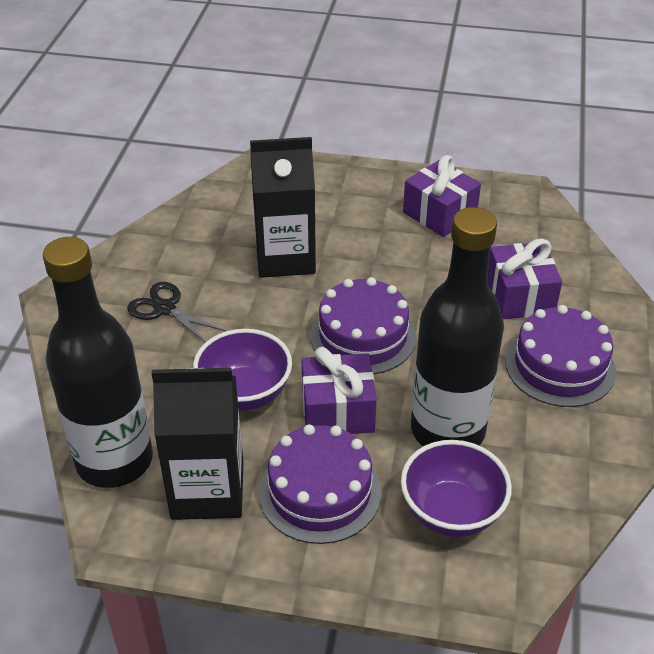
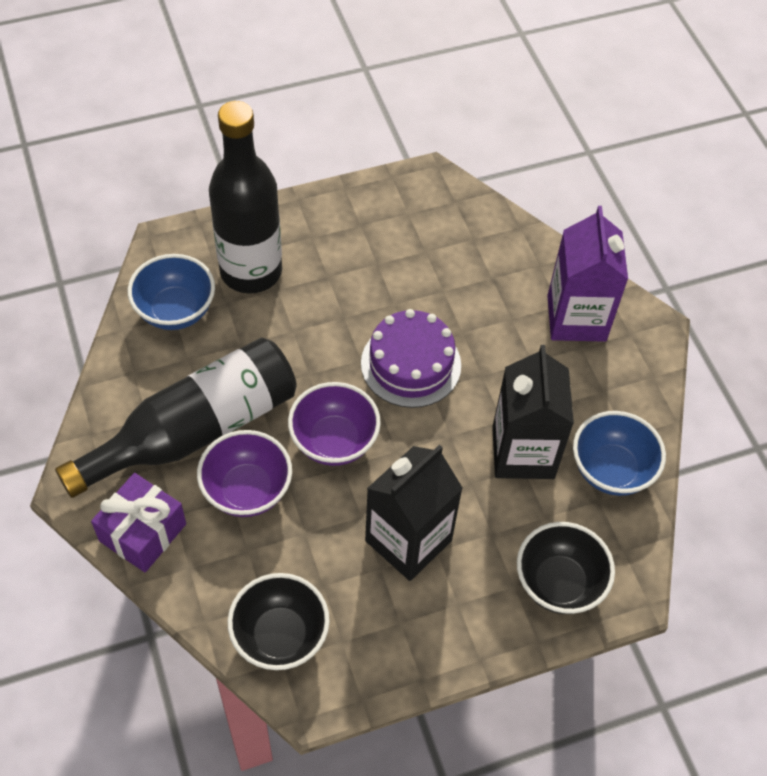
black bowl: 0 -> 2
black scissors: 1 -> 0
blue bowl: 0 -> 2
purple cake: 3 -> 1
purple carton: 0 -> 1
purple gift: 3 -> 1

